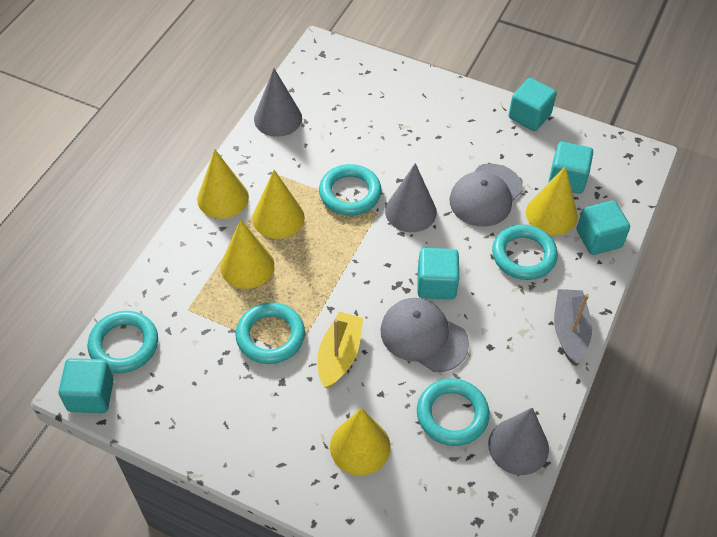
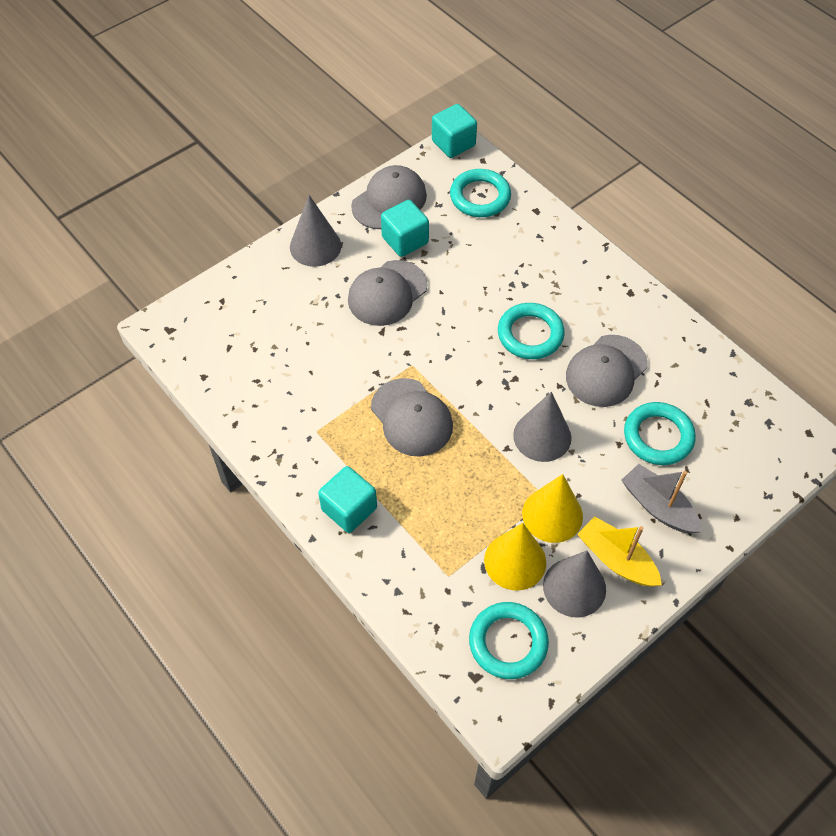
grey cap: 2 -> 4
turquoise cube: 5 -> 3
turquoise ring: 5 -> 4
yellow cone: 5 -> 2

